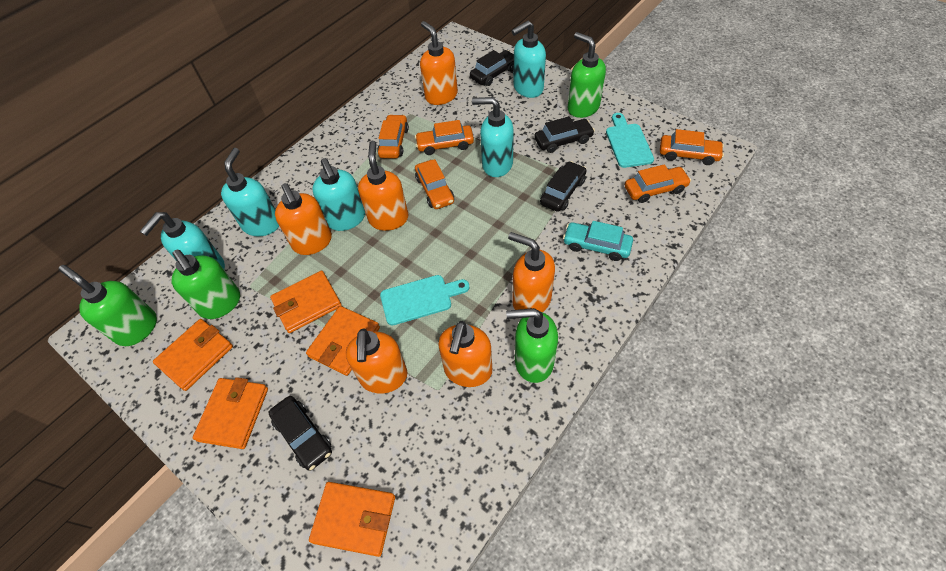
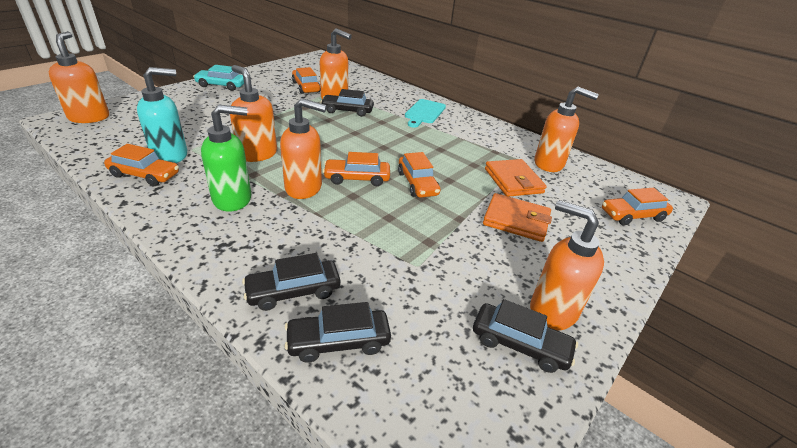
green soap dispenser: 4 -> 1
orange wallet: 5 -> 2
turquoise cutting board: 2 -> 1
turquoise soap dispenser: 5 -> 1

